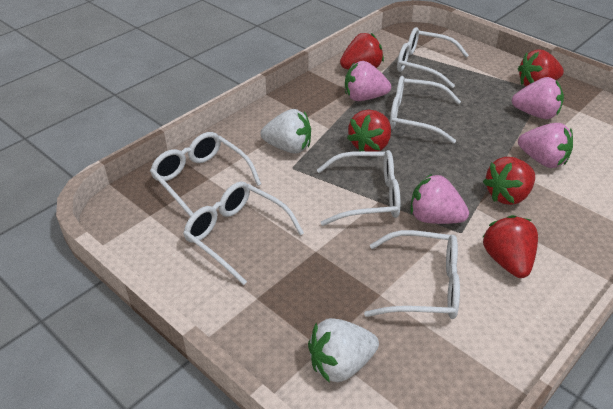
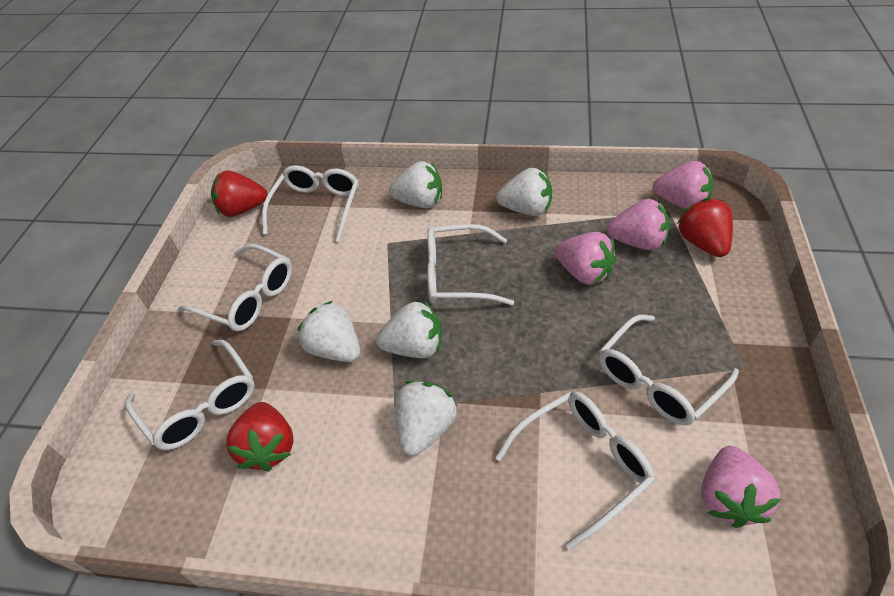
red strawberry: 5 -> 3
white strawberry: 2 -> 5

